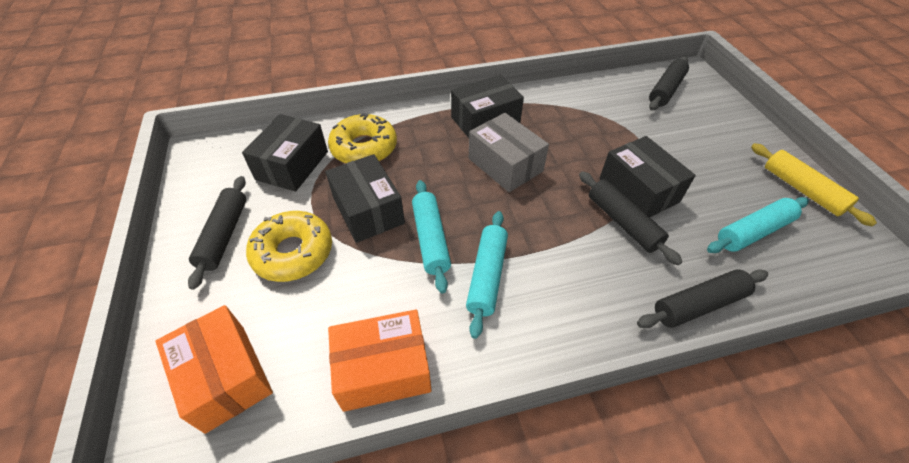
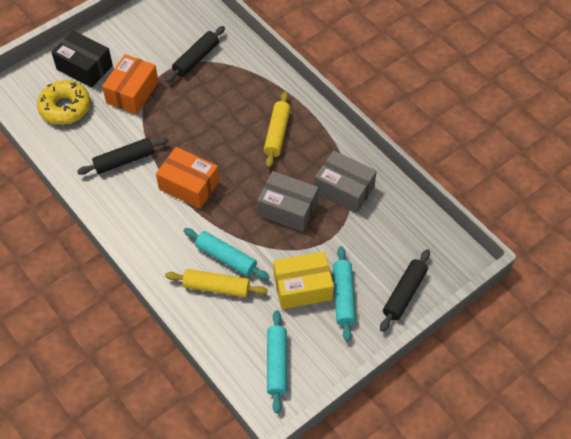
black box: 4 -> 1
black rolling pin: 4 -> 3
grey box: 1 -> 2
yellow box: 0 -> 1
yellow donut: 2 -> 1
yellow rolling pin: 1 -> 2

